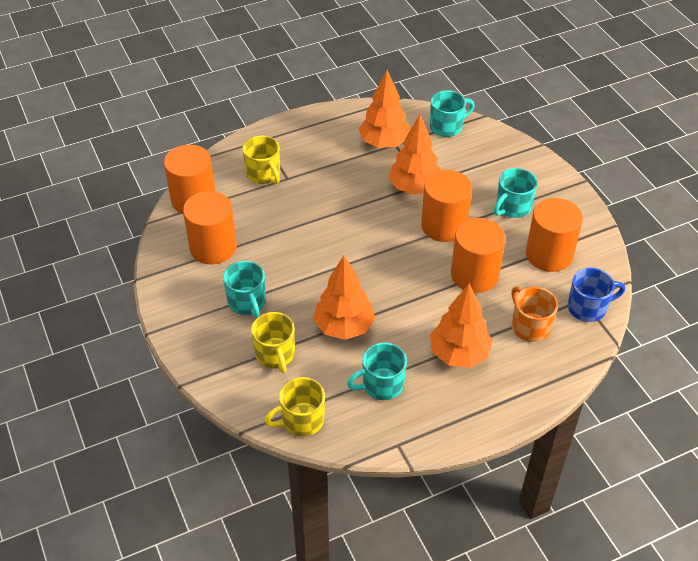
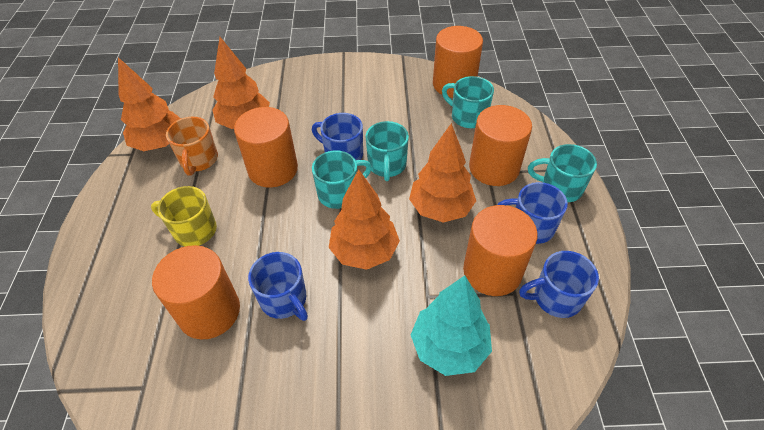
blue mug: 1 -> 4
turquoise tree: 0 -> 1
yellow mug: 3 -> 1

